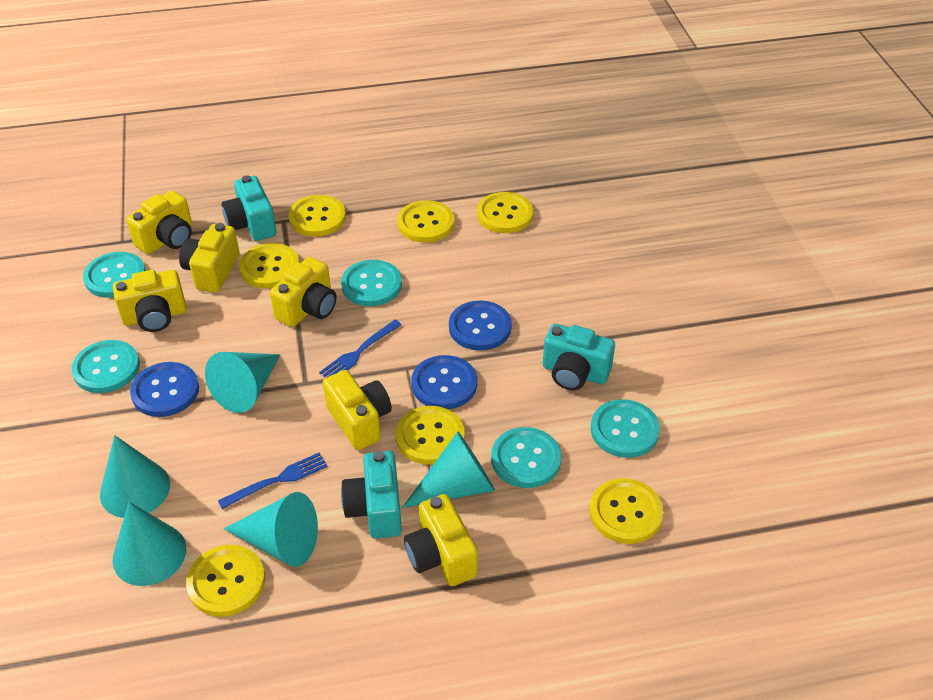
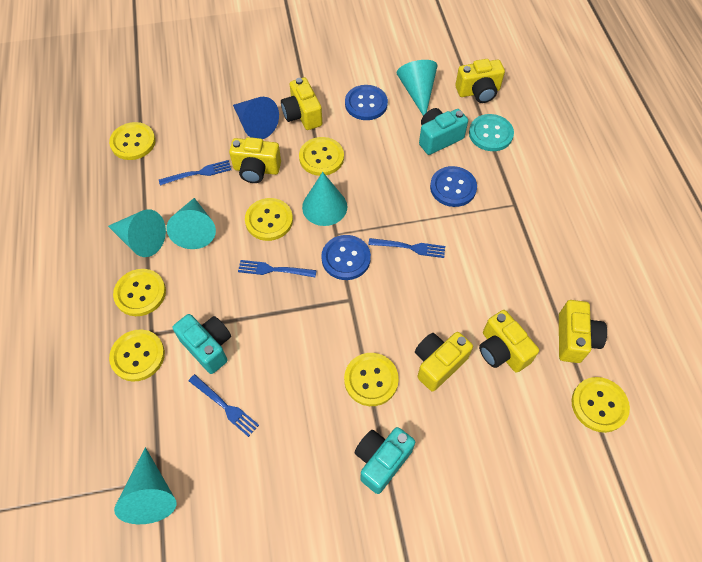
blue cone: 0 -> 1
blue fork: 2 -> 4
turquoise button: 5 -> 1

